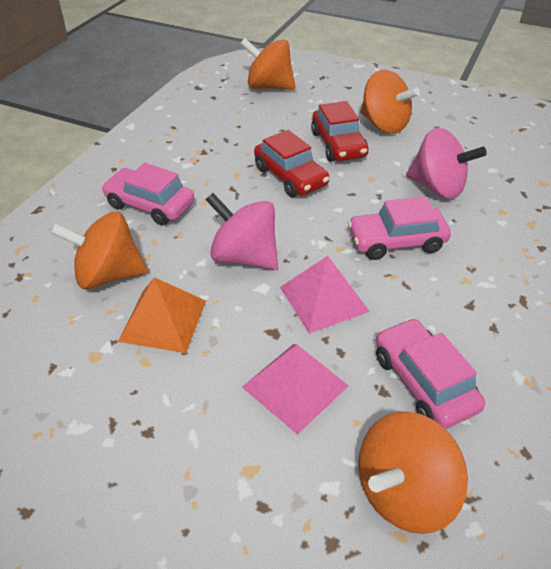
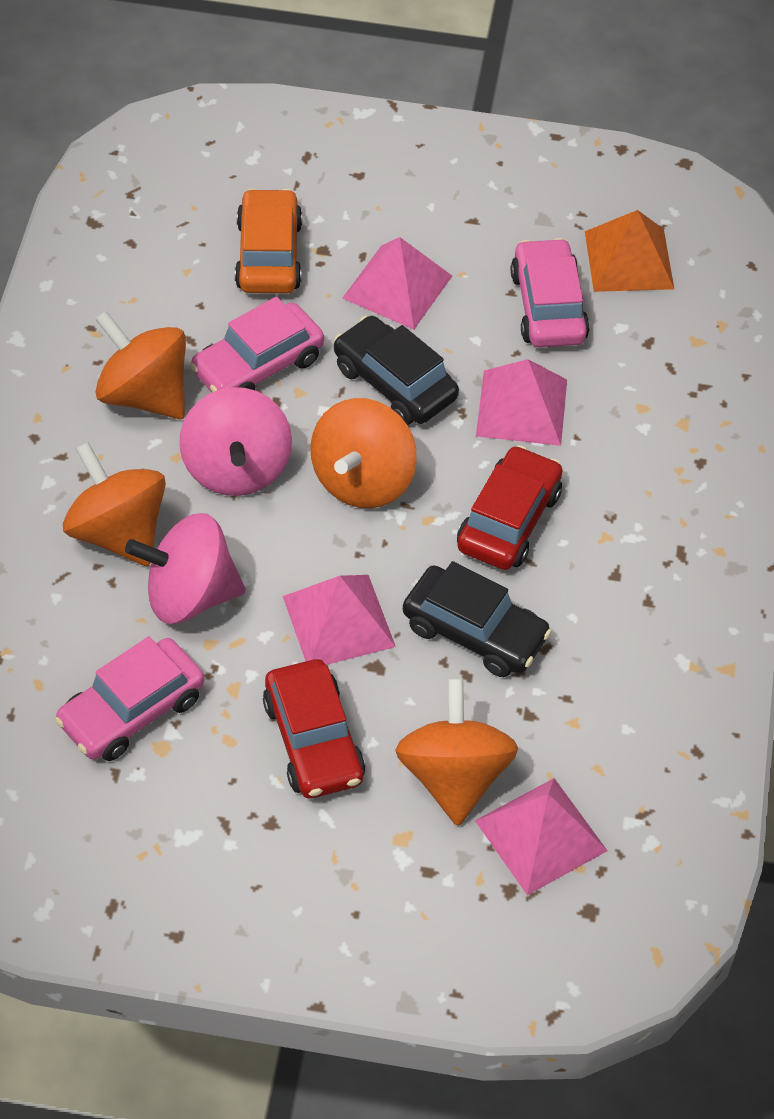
black car: 0 -> 2
orange car: 0 -> 1
pink pyramid: 2 -> 4

